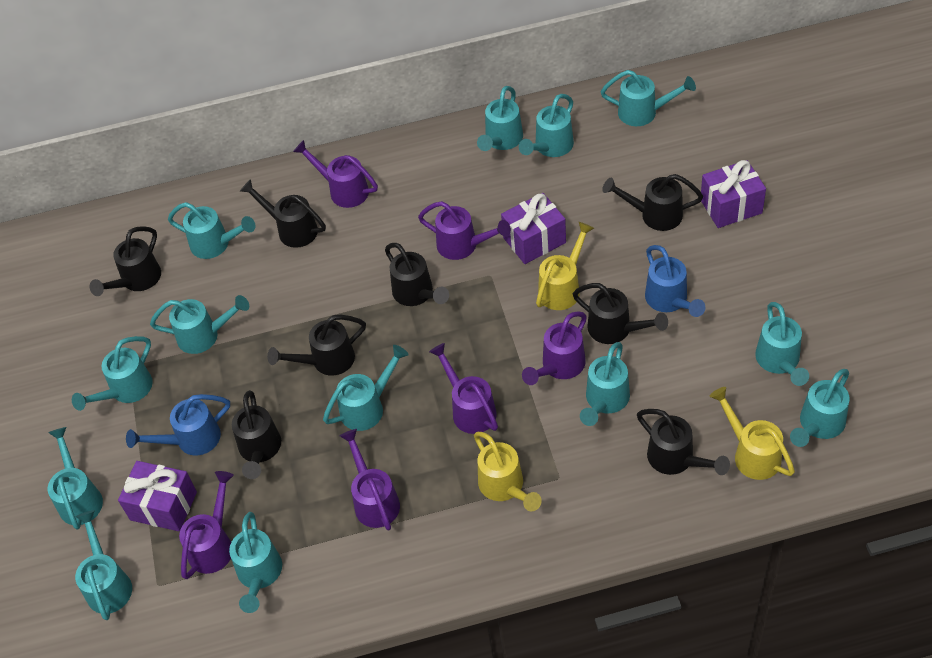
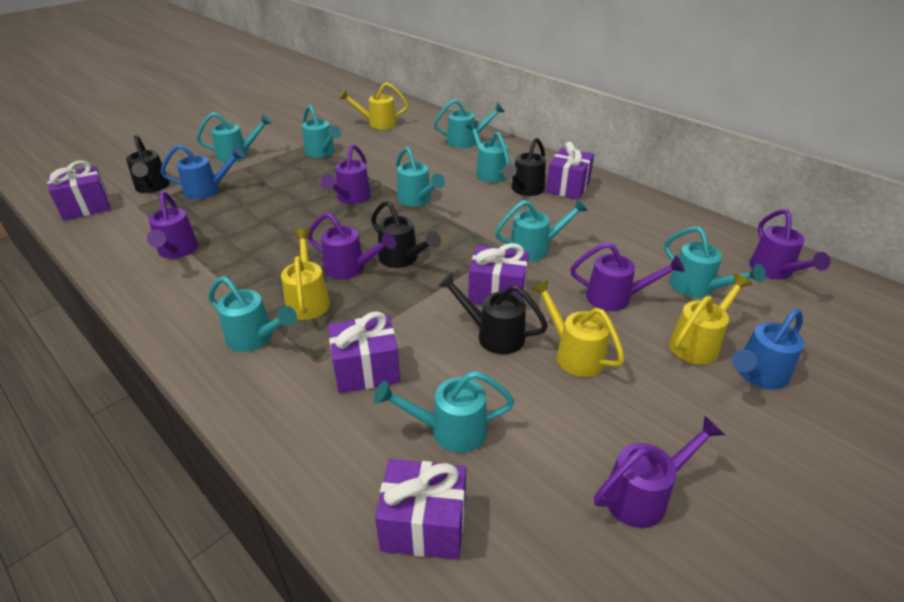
black watering can: 8 -> 4
purple gift: 3 -> 5
turquoise watering can: 13 -> 9
yellow watering can: 3 -> 4

